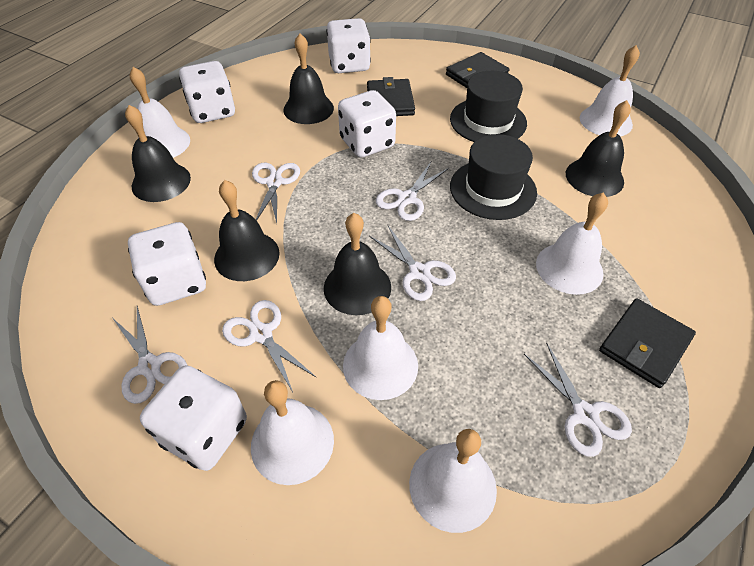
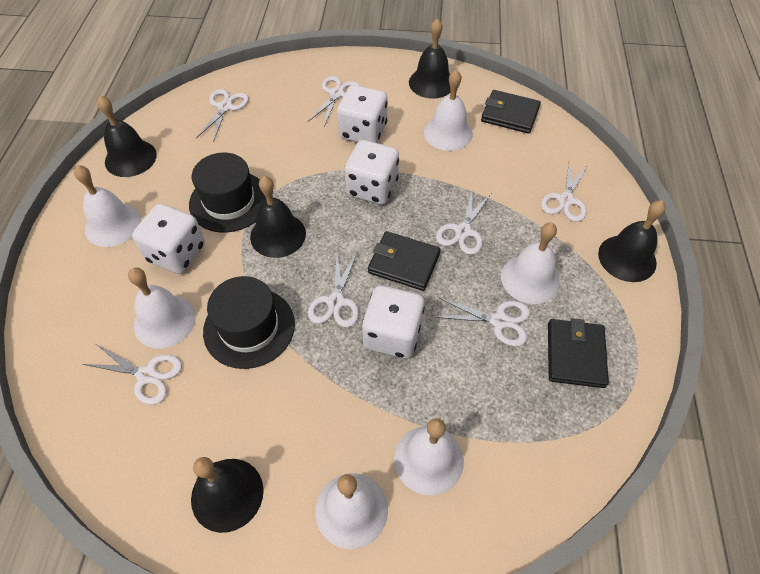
white dice: 5 -> 4
white scissors: 6 -> 7

